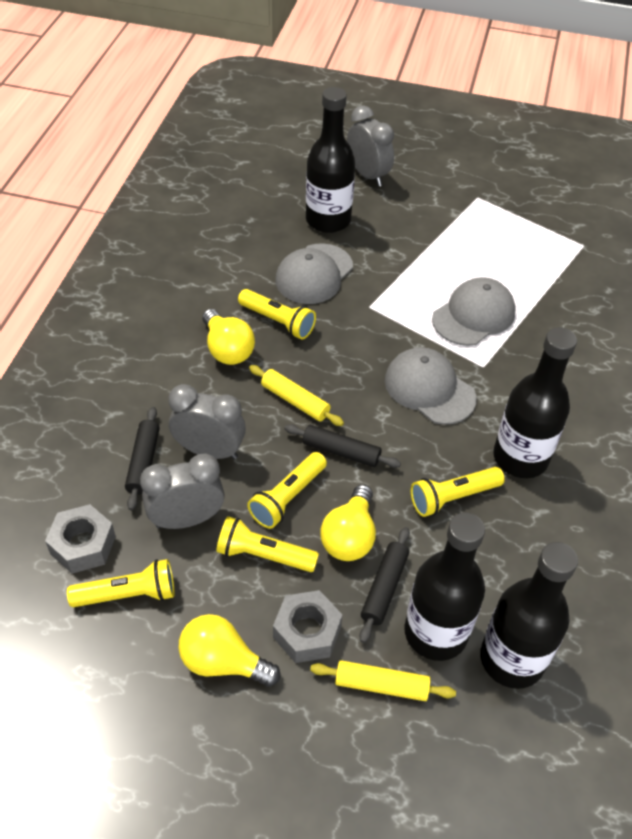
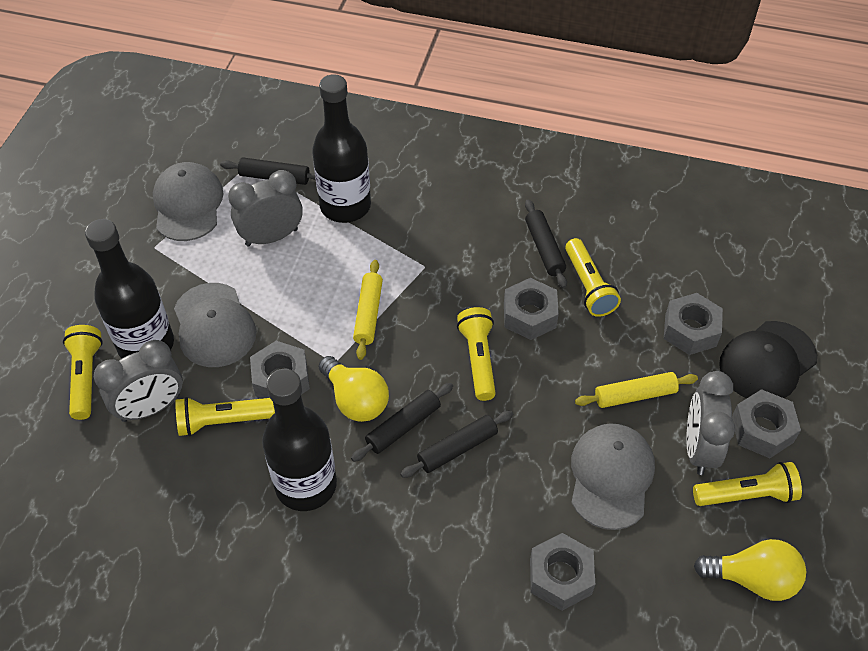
black bottle: 4 -> 3
black cap: 0 -> 1
black rolling pin: 3 -> 4
grey nut: 2 -> 5
yellow light bulb: 3 -> 2

